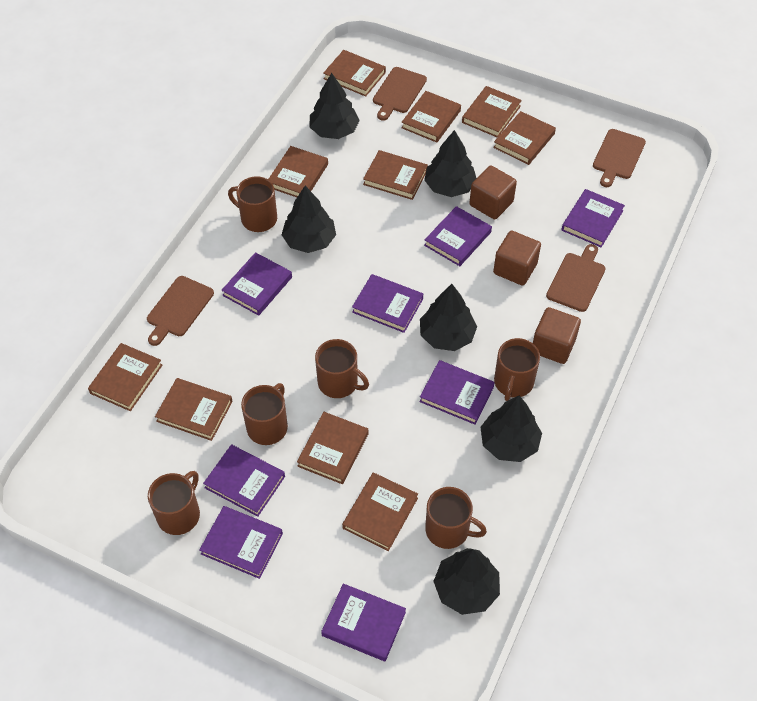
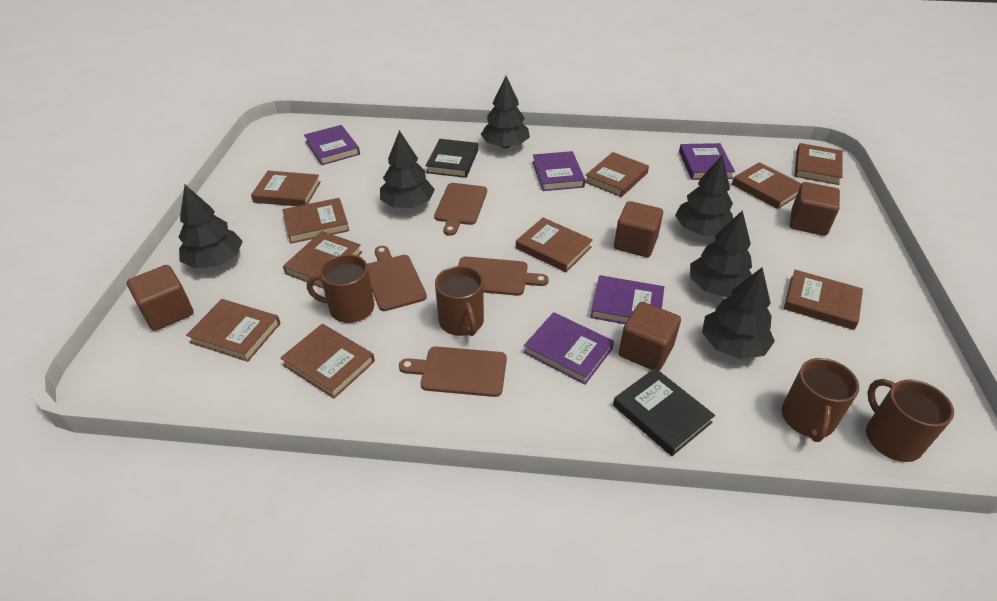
black book: 0 -> 2
brown cube: 3 -> 4
brown mug: 6 -> 4
purple book: 8 -> 5

